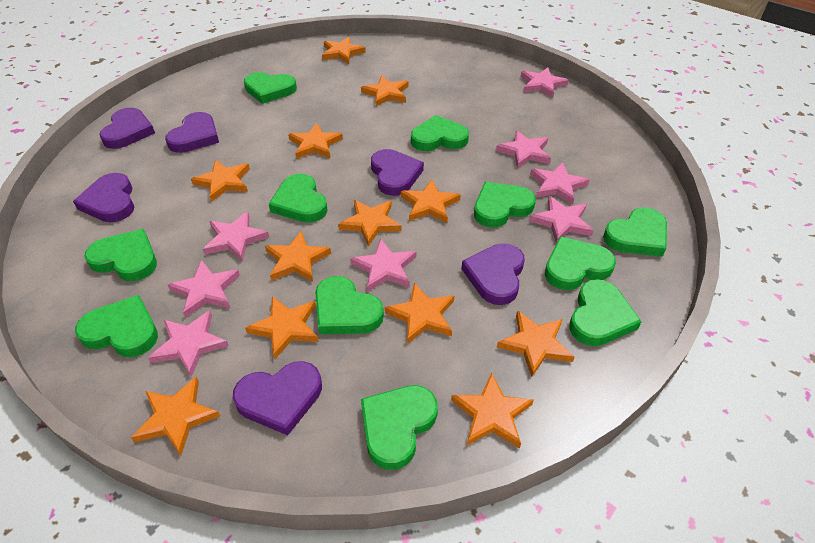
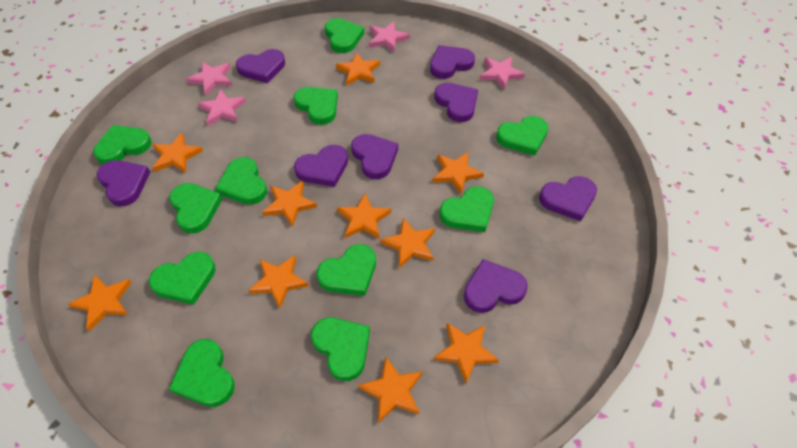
orange star: 12 -> 10
pink star: 8 -> 4
purple heart: 6 -> 8

